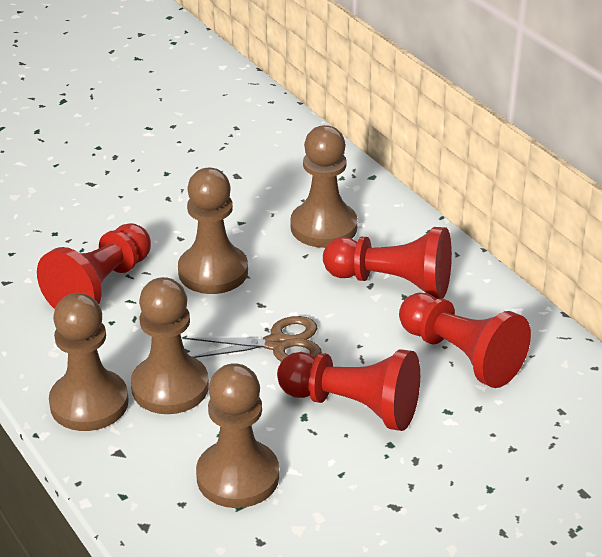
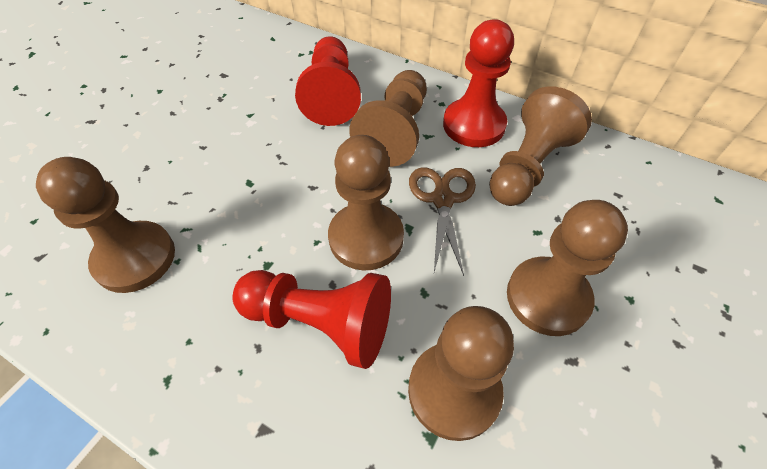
brown pawn: 5 -> 6
red pawn: 4 -> 3

